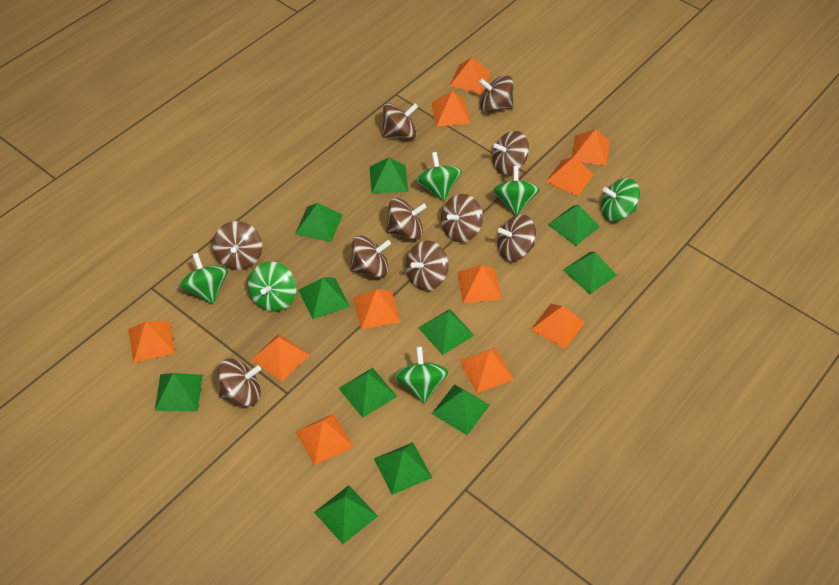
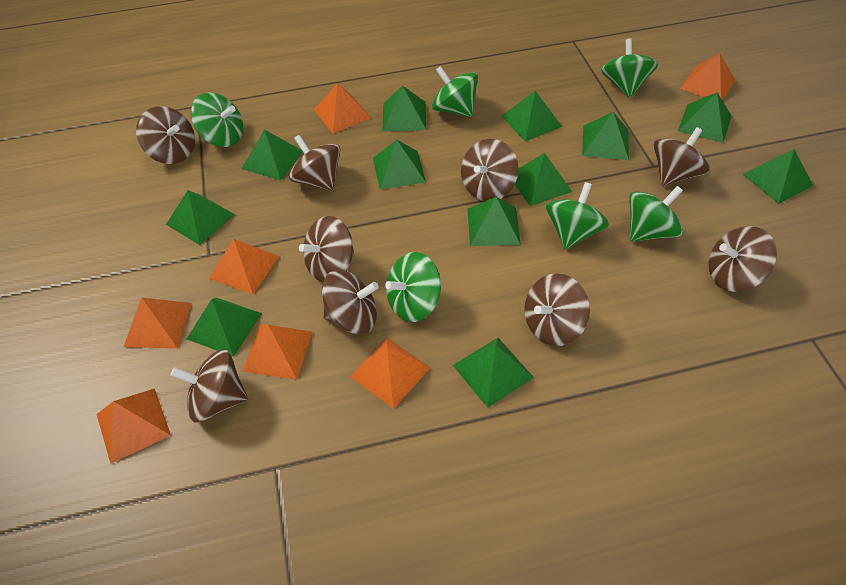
brown spinning top: 10 -> 9
green pyramid: 11 -> 12
orange pyramid: 11 -> 7

